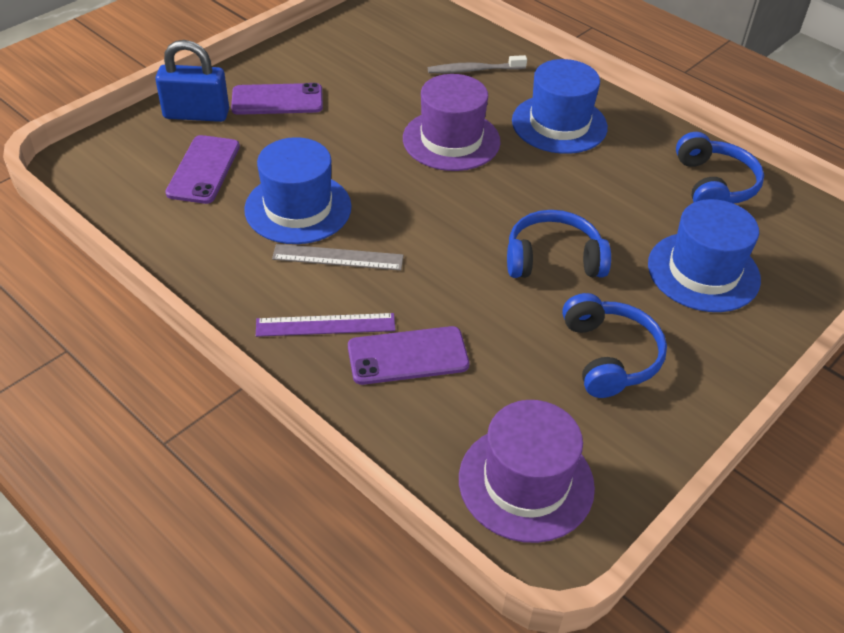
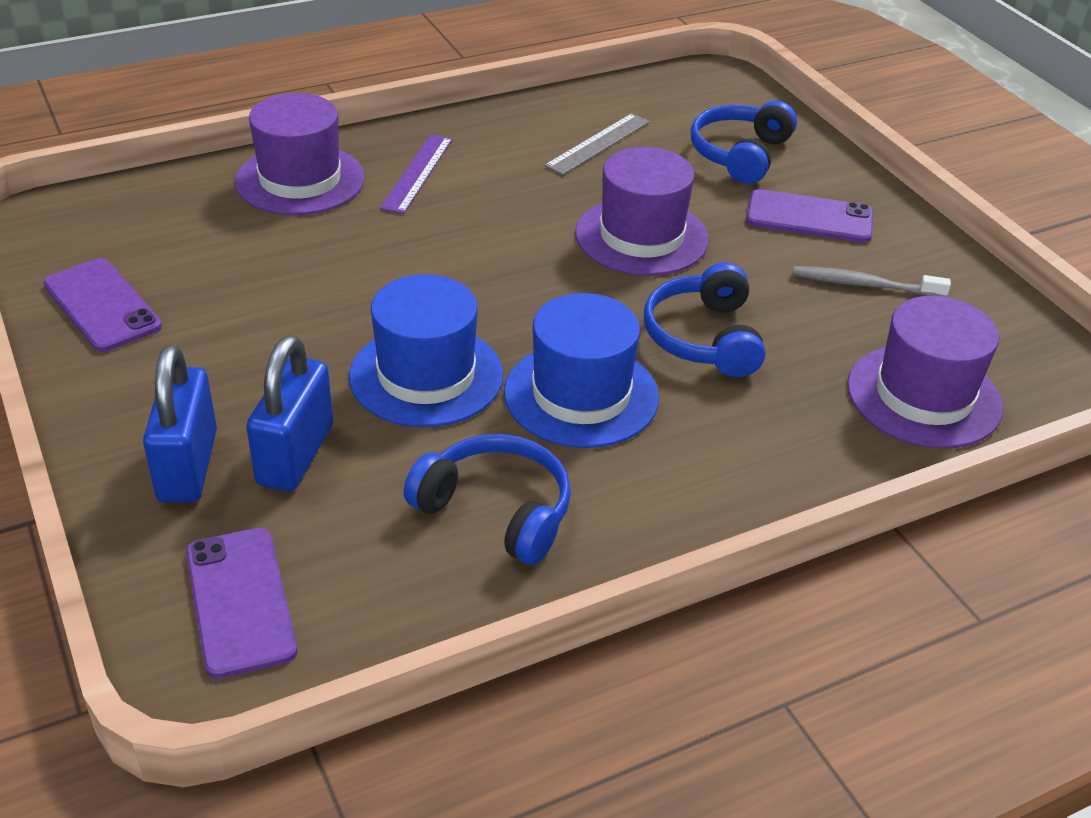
blue hat: 3 -> 2
blue padlock: 1 -> 2
purple hat: 2 -> 3

